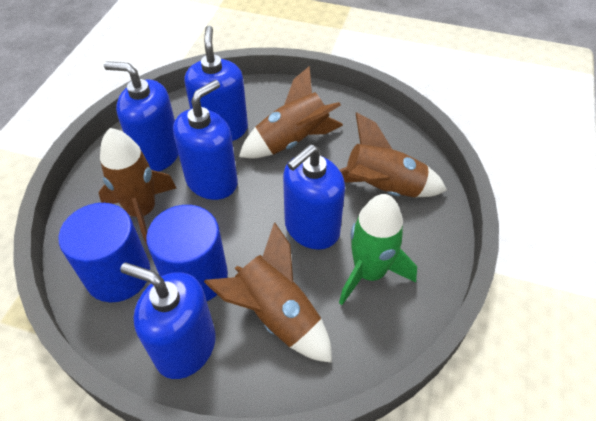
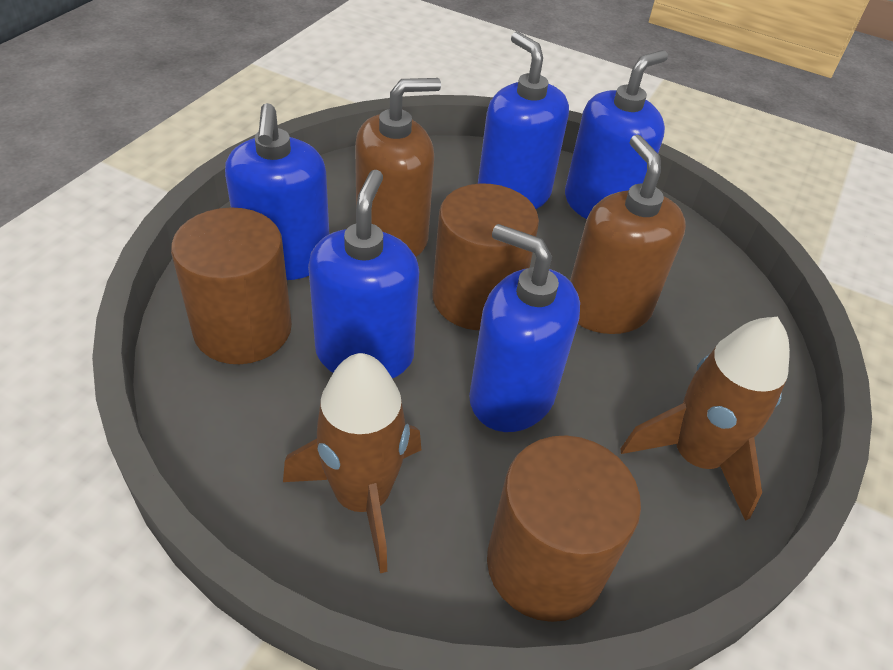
blue cylinder: 2 -> 0
brown cylinder: 0 -> 3
brown rocket: 4 -> 2
brown soap dispenser: 0 -> 2
green rocket: 1 -> 0

